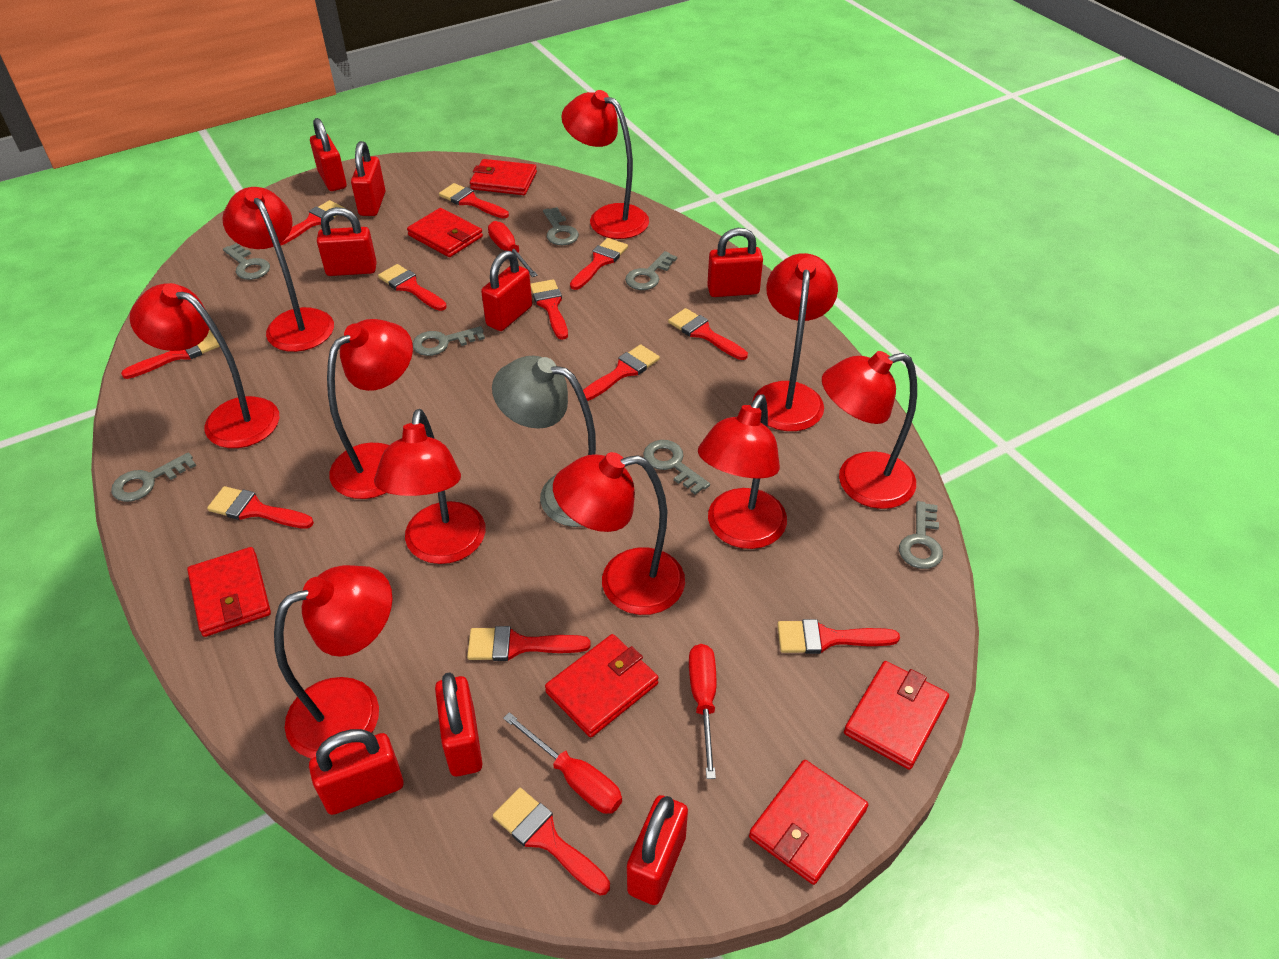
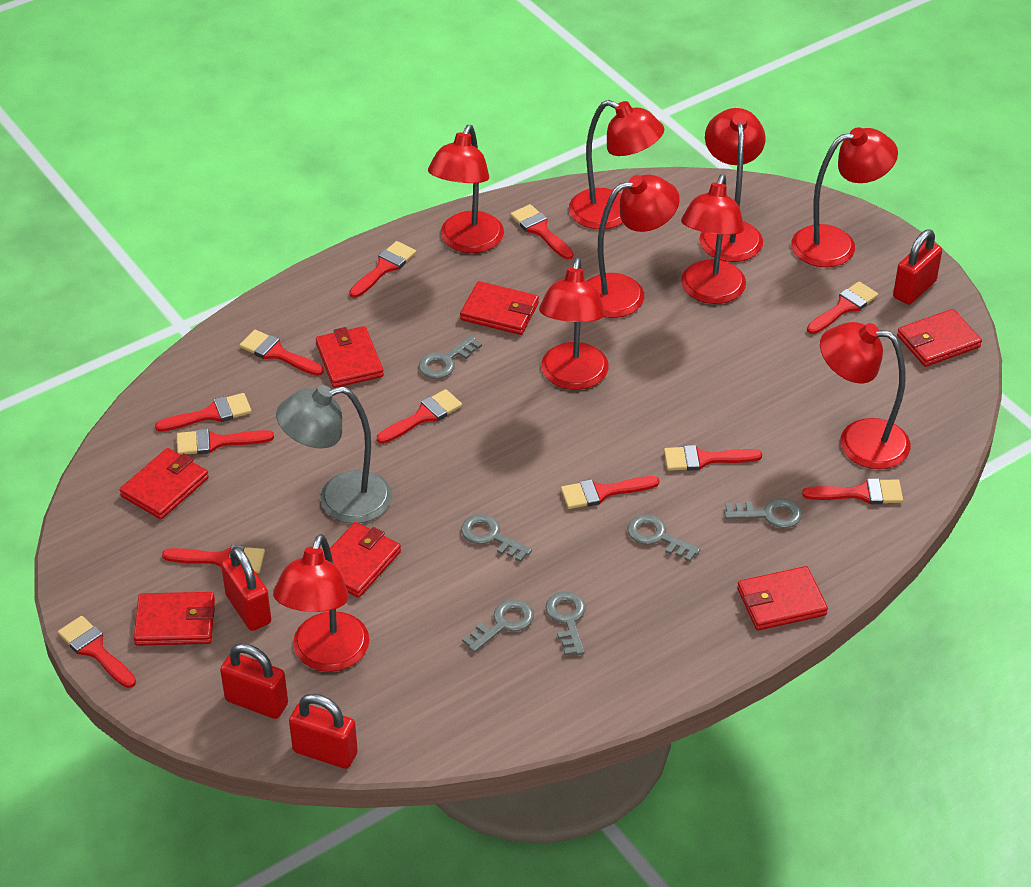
grey key: 7 -> 6
red lamp: 10 -> 9
red padlock: 8 -> 4
red screwdriver: 3 -> 0
red wallet: 6 -> 7

